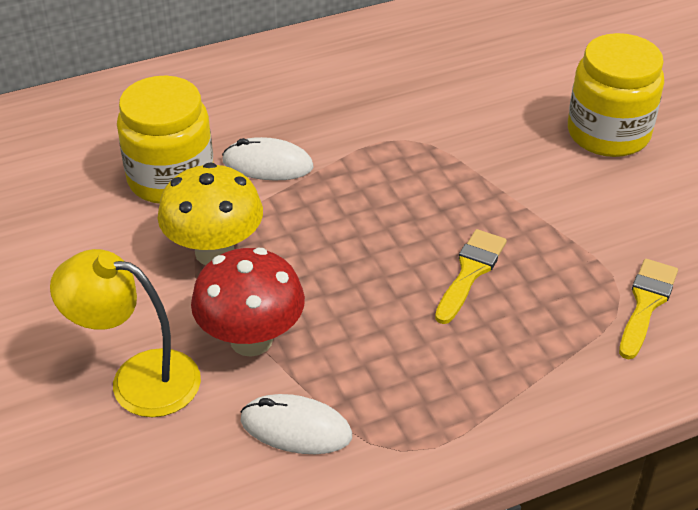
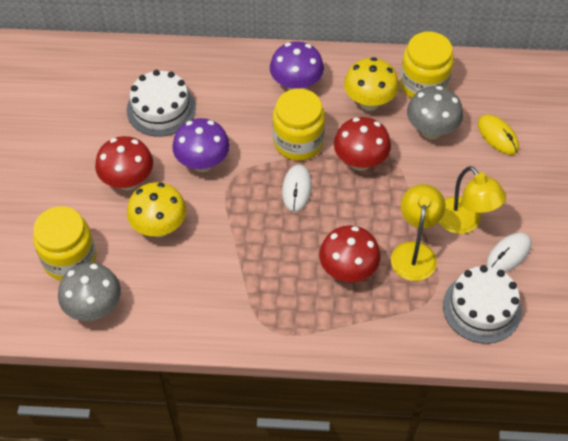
grey mushroom: 0 -> 2
purple mushroom: 0 -> 2
red mushroom: 1 -> 3
white cake: 0 -> 2
yellow brush: 2 -> 0
yellow jar: 2 -> 3
yellow lamp: 1 -> 2
yellow mouse: 0 -> 1
yellow mushroom: 1 -> 2

